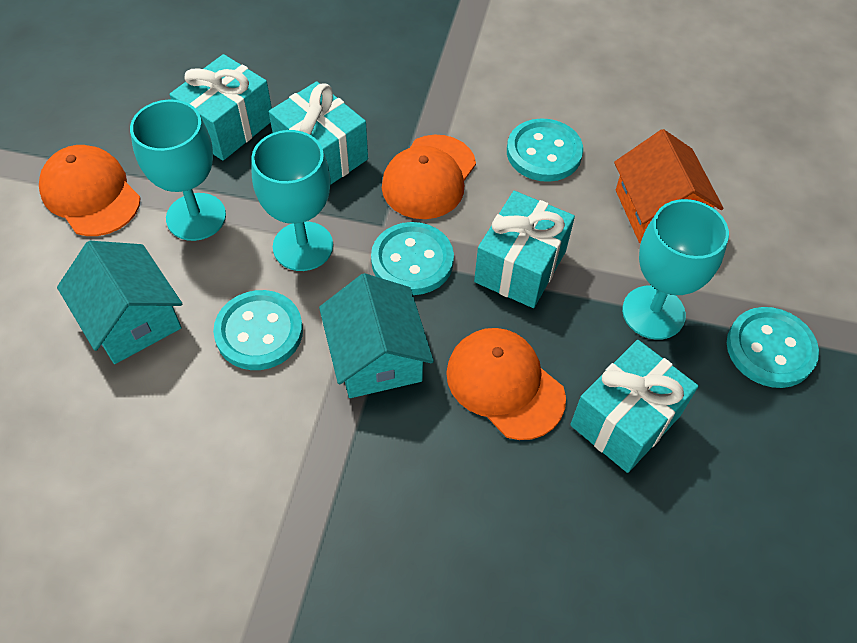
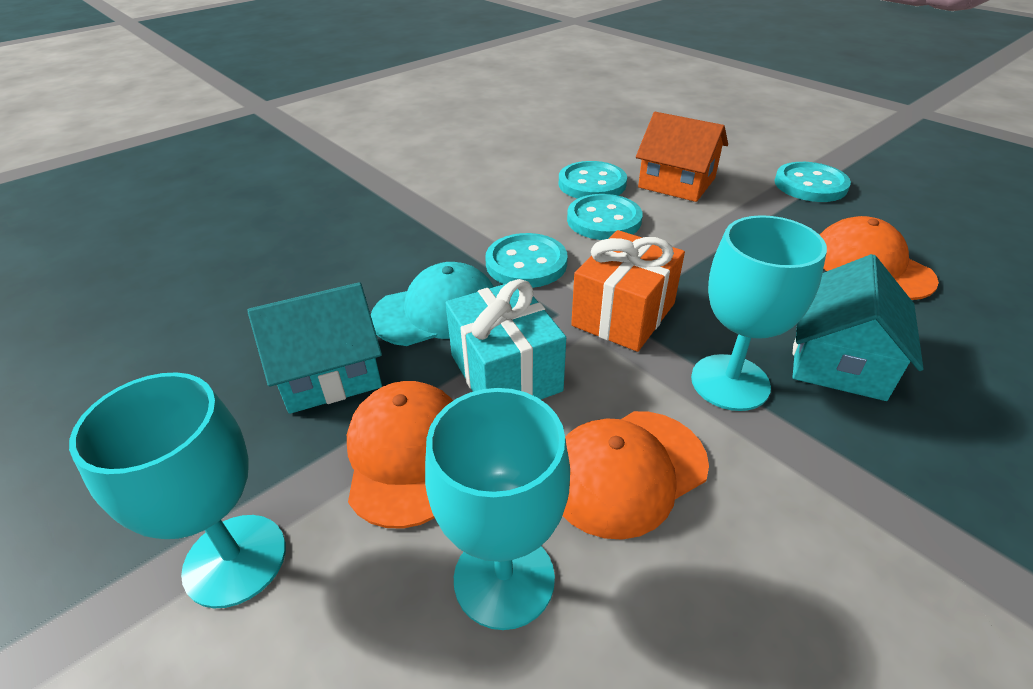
orange gift: 0 -> 1
turquoise cap: 0 -> 1
turquoise gift: 4 -> 1

